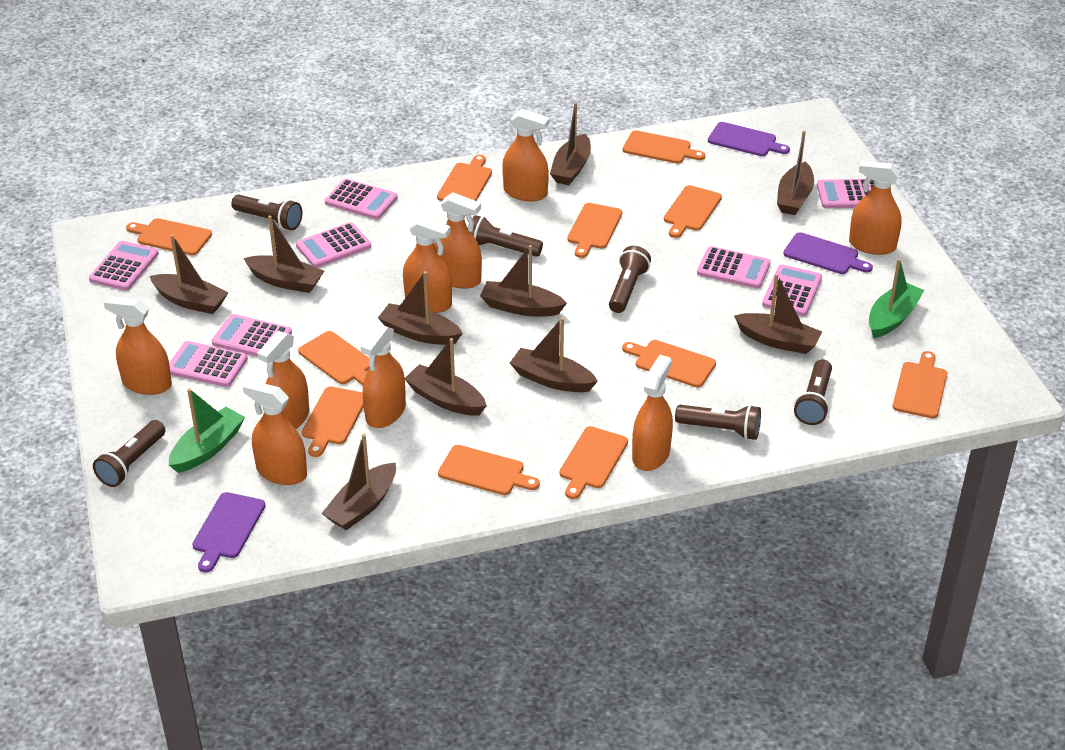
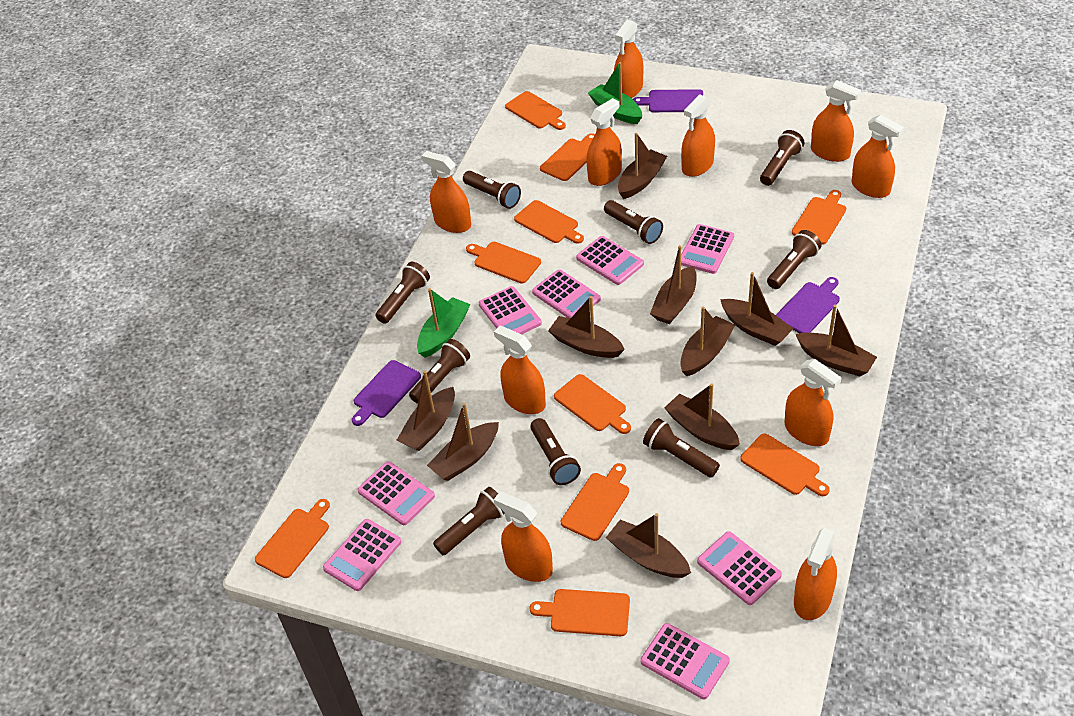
brown flashlight: 6 -> 9
orange cutting board: 11 -> 10
orange spray bottle: 9 -> 10

